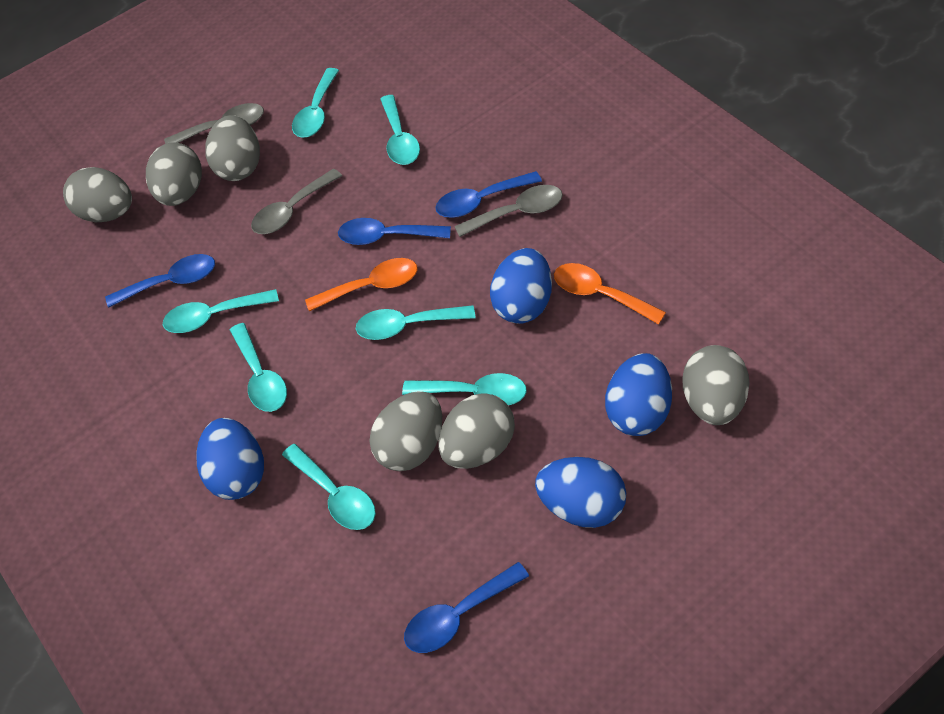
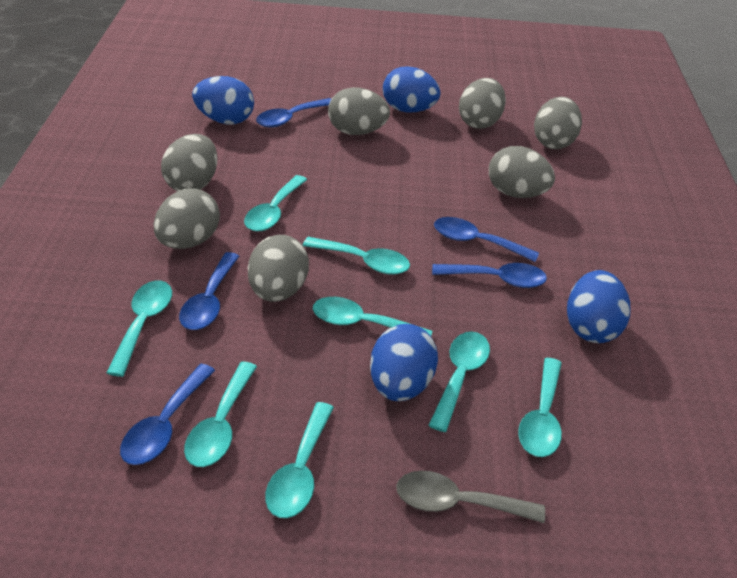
blue spoon: 4 -> 5
grey egg: 6 -> 7
grey spoon: 3 -> 1
orange spoon: 2 -> 0
turquoise spoon: 7 -> 8

